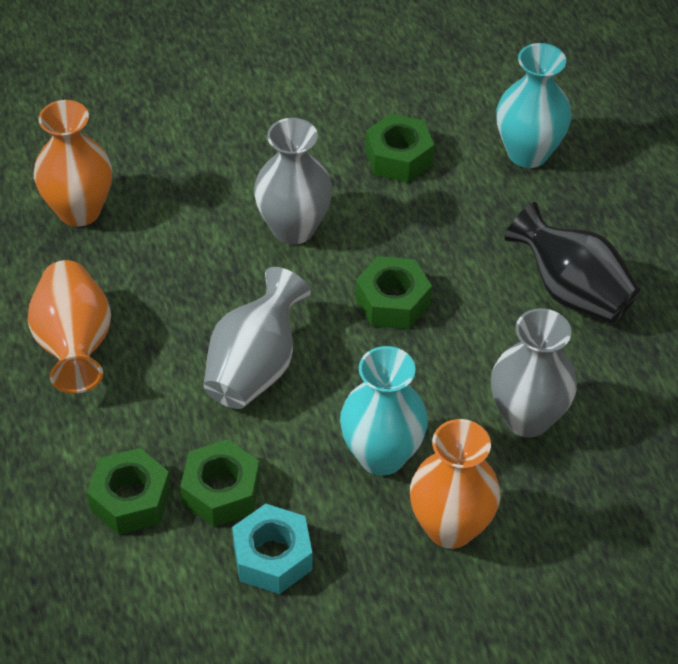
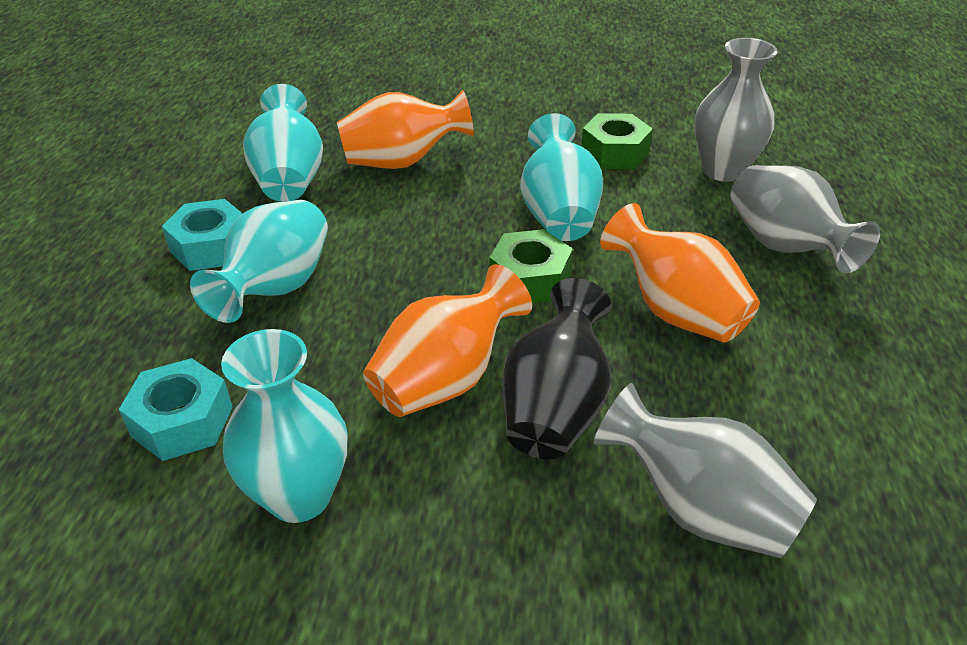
green nut: 4 -> 2
turquoise nut: 1 -> 2
turquoise vase: 2 -> 4

